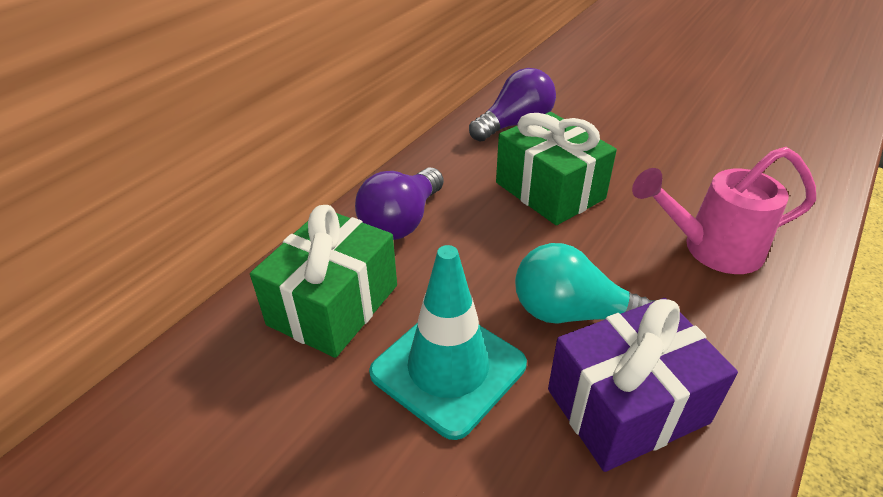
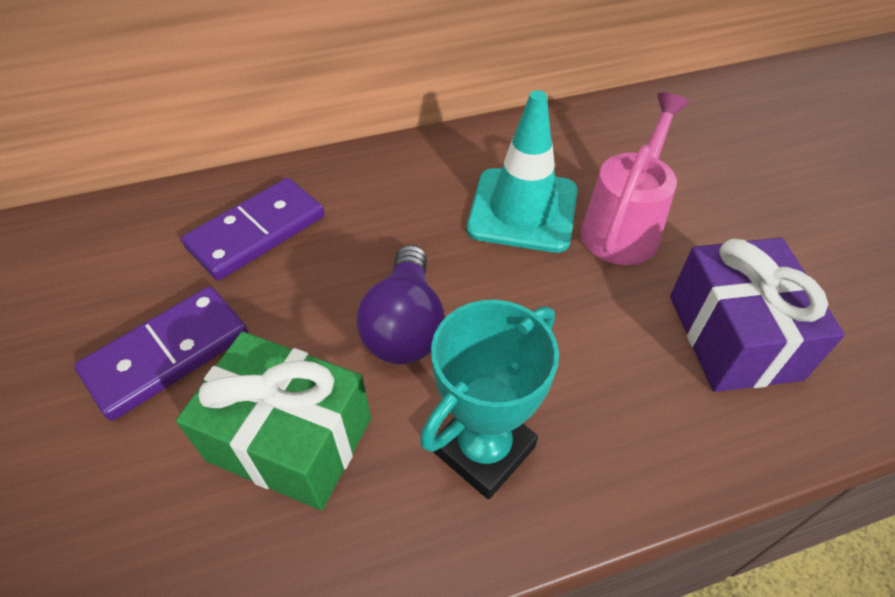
green gift: 2 -> 1
purple domino: 0 -> 2
purple light bulb: 2 -> 1
turquoise light bulb: 1 -> 0
turquoise trophy: 0 -> 1

